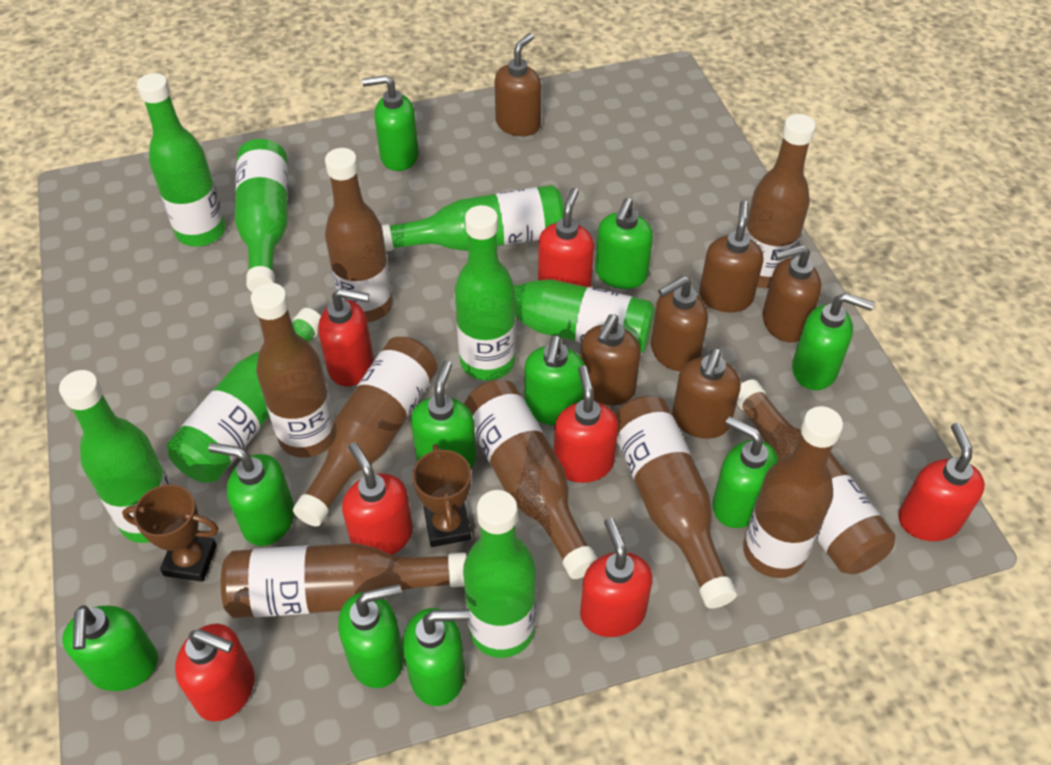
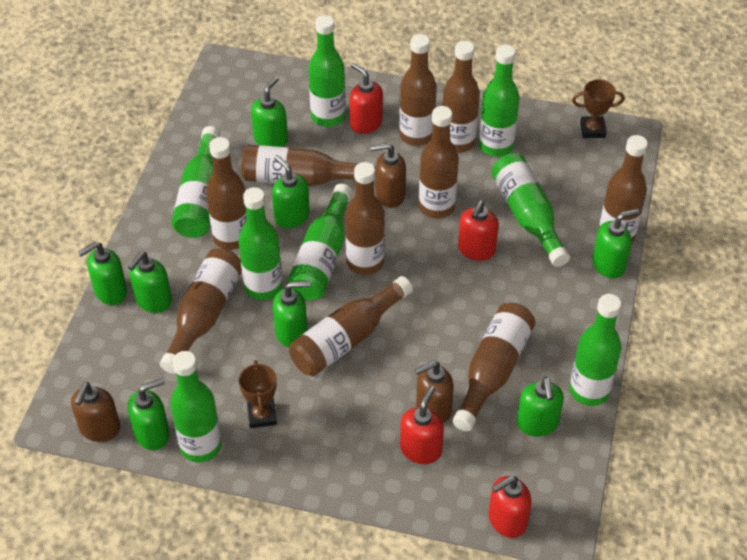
brown bottle: 9 -> 10
brown soap dispenser: 6 -> 3
green soap dispenser: 10 -> 8
red soap dispenser: 7 -> 4

